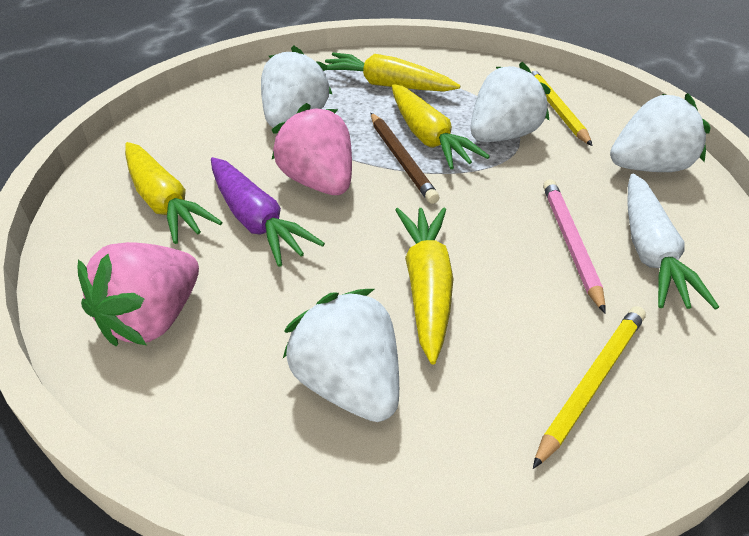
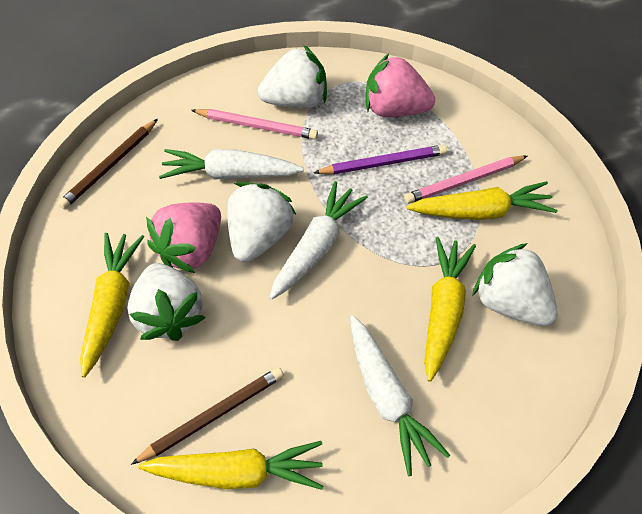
brown pencil: 1 -> 2
pink pencil: 1 -> 2
purple carrot: 1 -> 0
purple pencil: 0 -> 1
white carrot: 1 -> 3
yellow pencil: 2 -> 0

